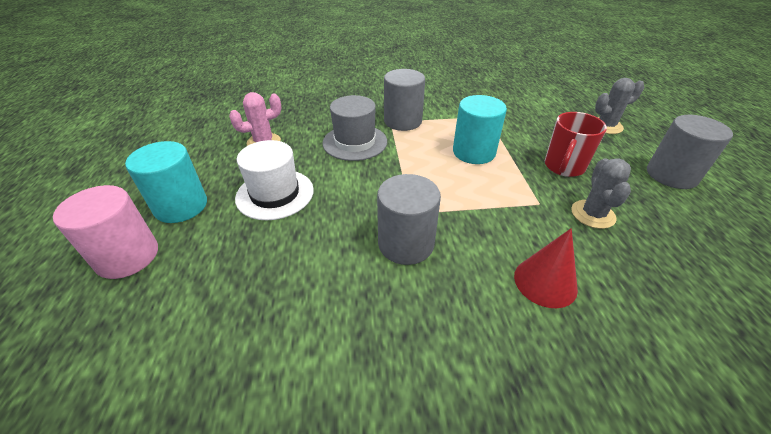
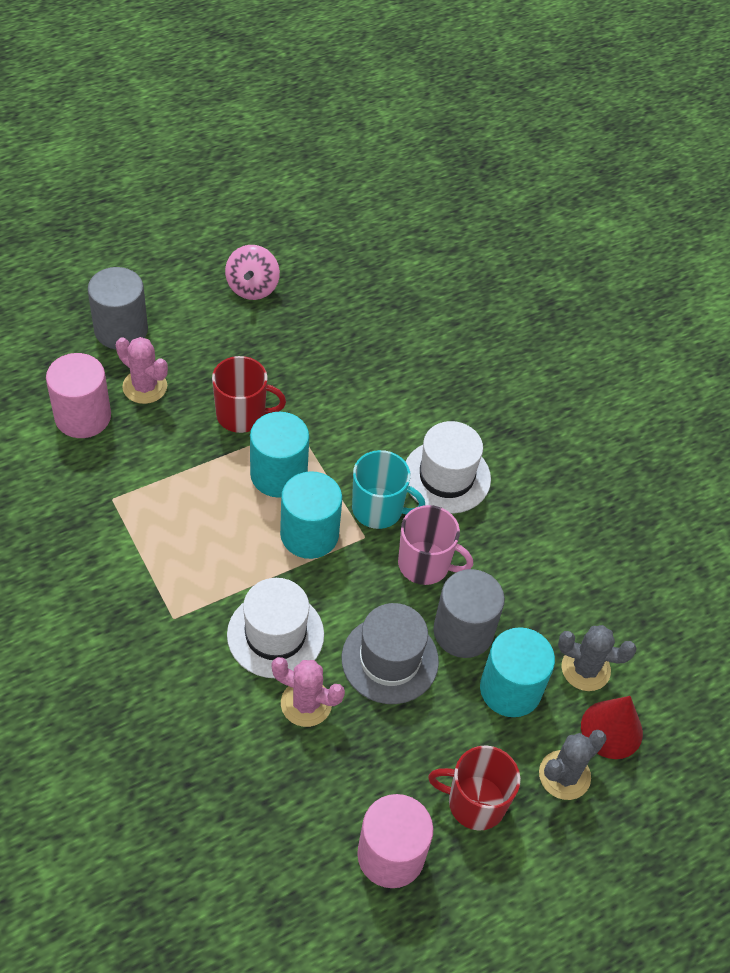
grey cylinder: 3 -> 2
pink cactus: 1 -> 2
pink cylinder: 1 -> 2
pink mug: 0 -> 1
pink spinning top: 0 -> 1
red mug: 1 -> 2
turquoise cylinder: 2 -> 3
turquoise mug: 0 -> 1
white hat: 1 -> 2

